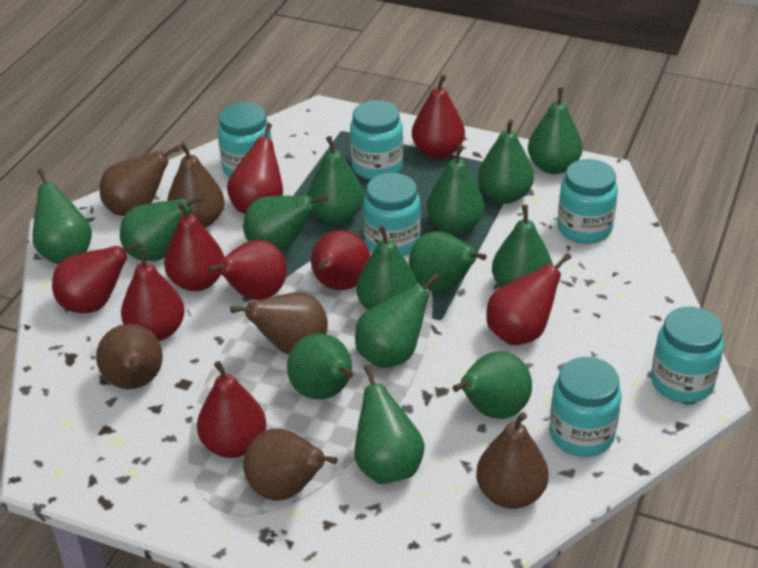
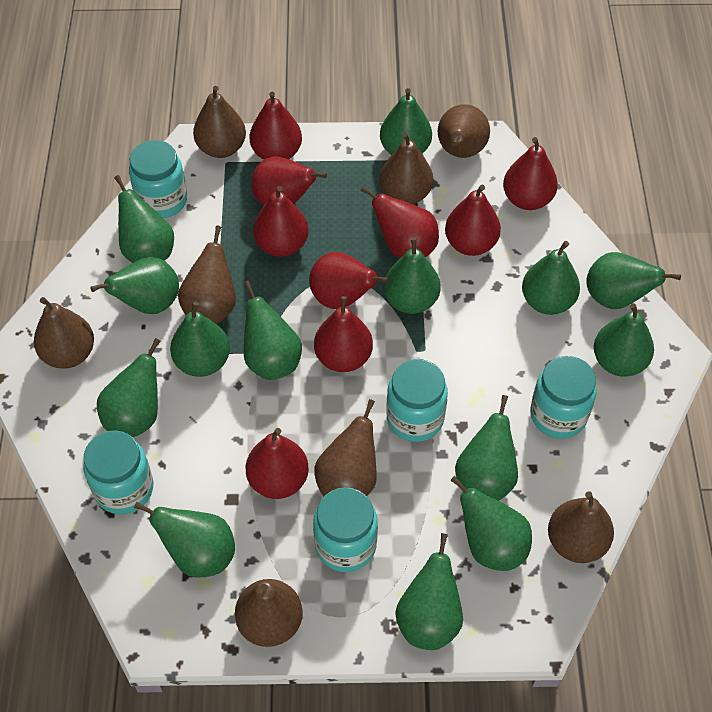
brown pear: 6 -> 8
turquoise jar: 6 -> 5

